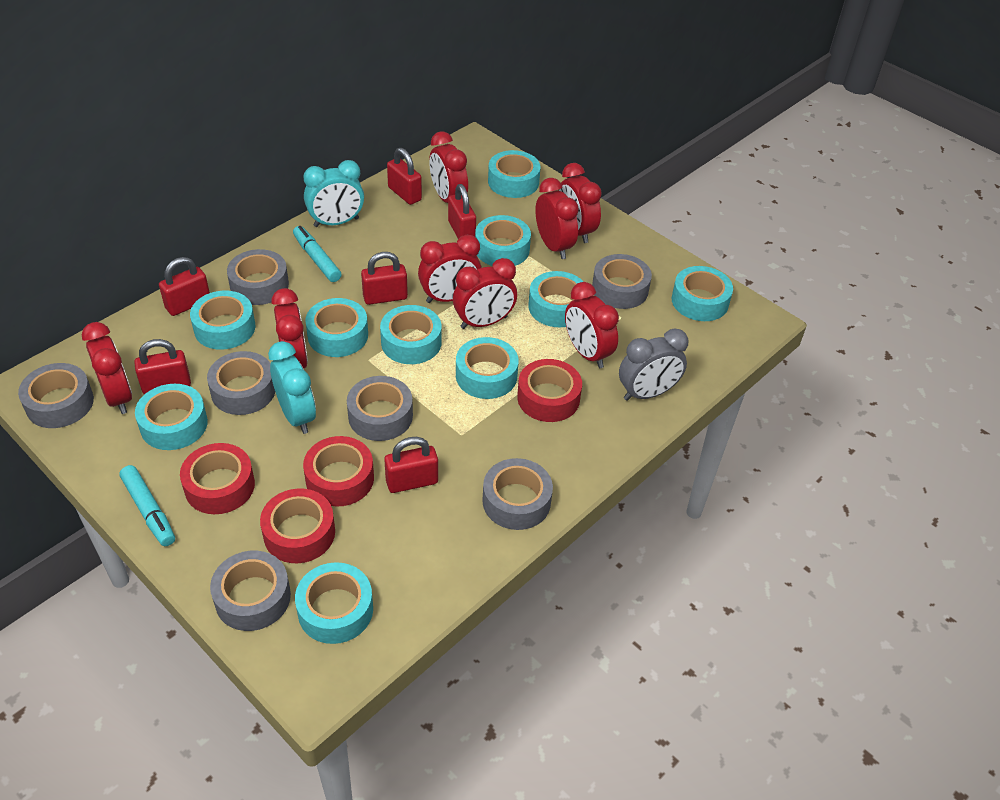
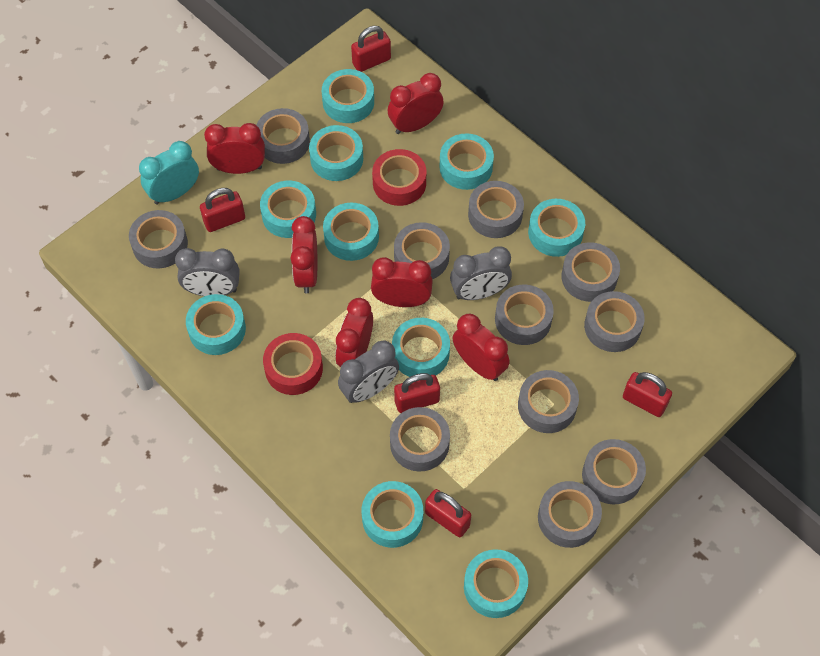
grey clock: 1 -> 3
grey tape: 7 -> 11
red clock: 8 -> 6
red padlock: 6 -> 5
red tape: 4 -> 2
turquoise clock: 2 -> 1
turquoise marker: 2 -> 0

